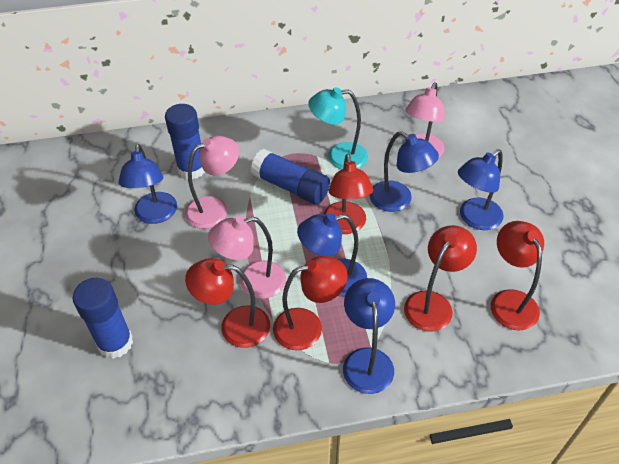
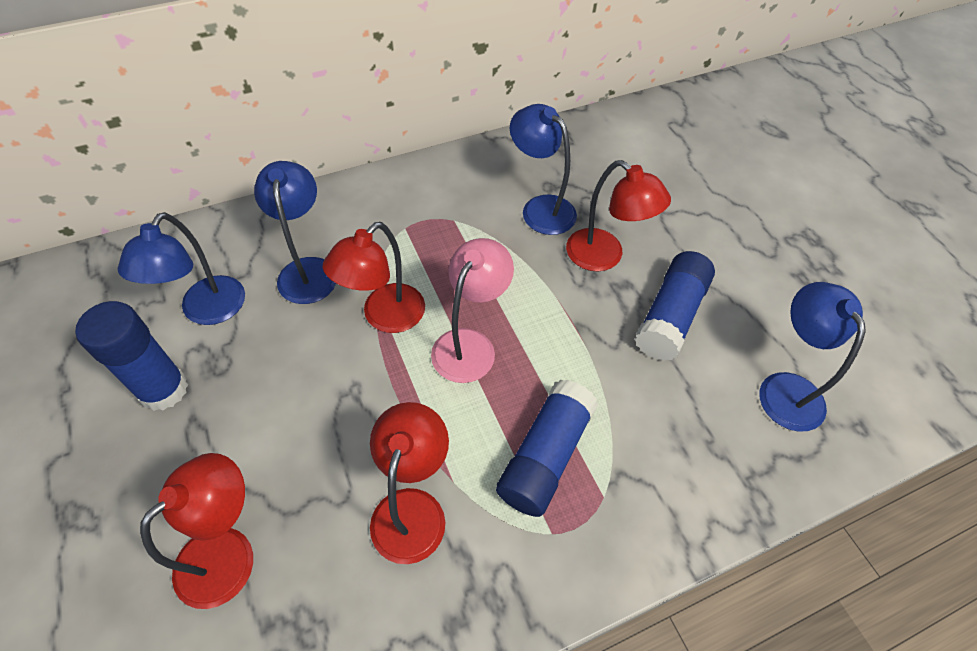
blue lamp: 5 -> 4
pink lamp: 3 -> 1
red lamp: 5 -> 4
turquoise lamp: 1 -> 0

